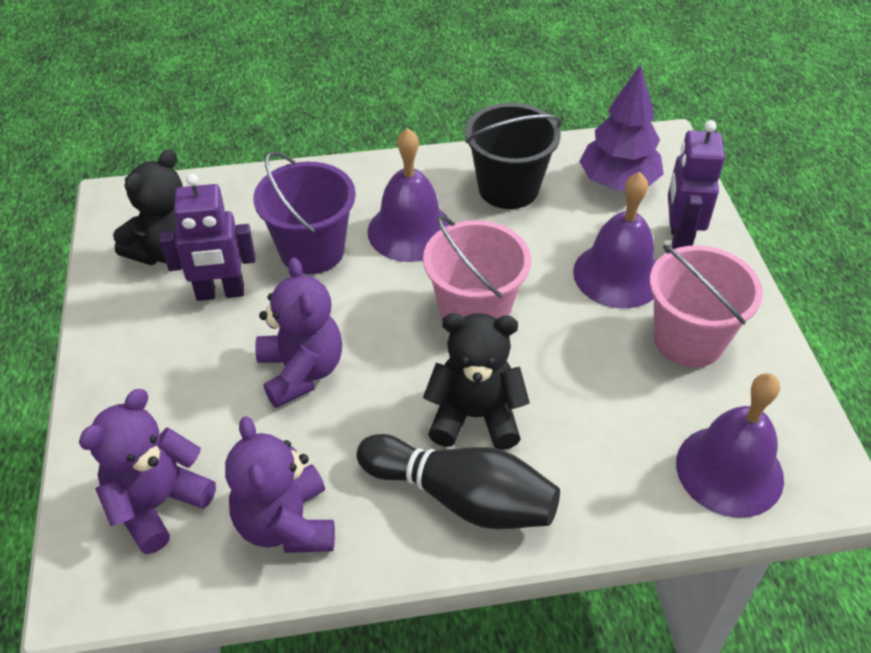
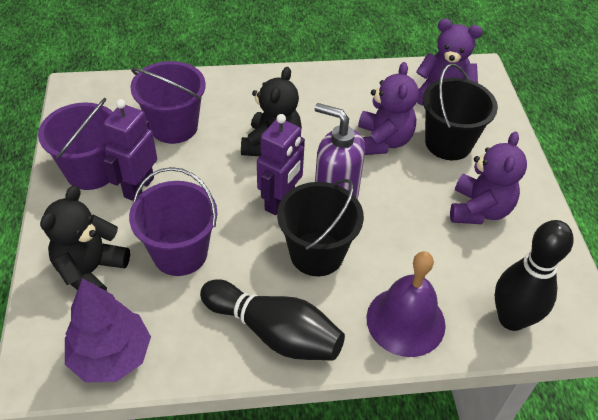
black bowling pin: 1 -> 2
black bucket: 1 -> 2
pink bucket: 2 -> 0
purple bell: 3 -> 1
purple bucket: 1 -> 3
purple soap dispenser: 0 -> 1

